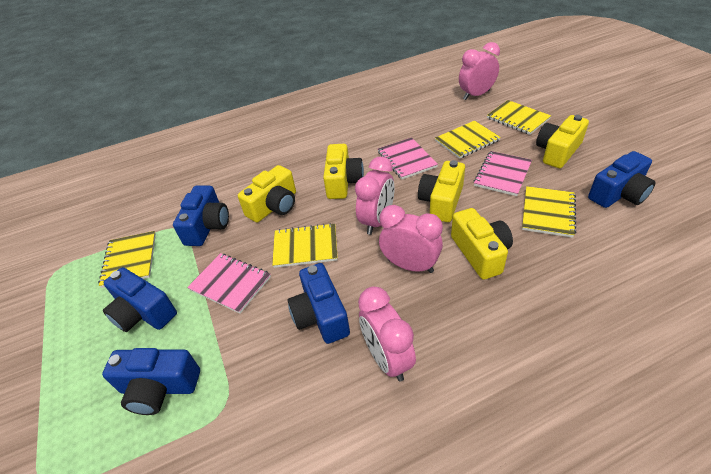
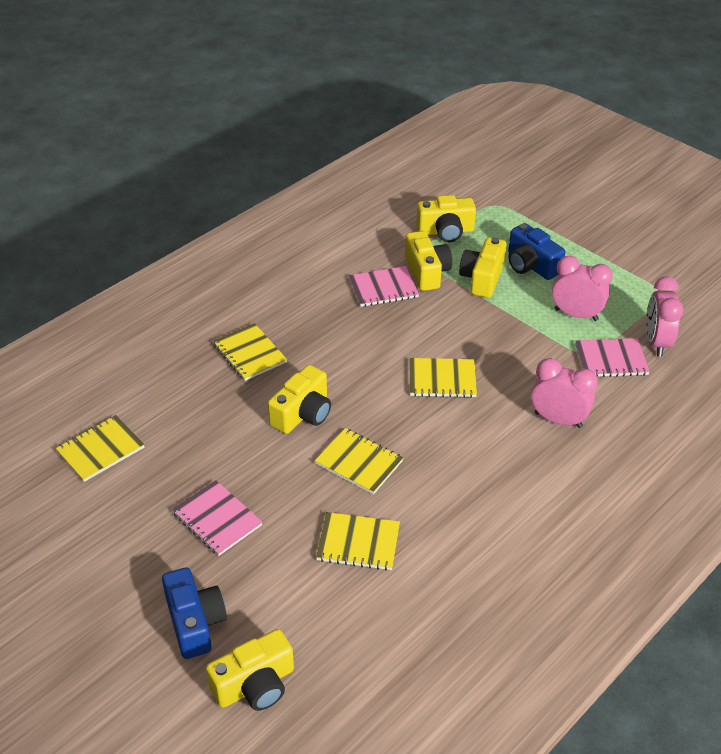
blue camera: 5 -> 2
pink clock: 4 -> 3

